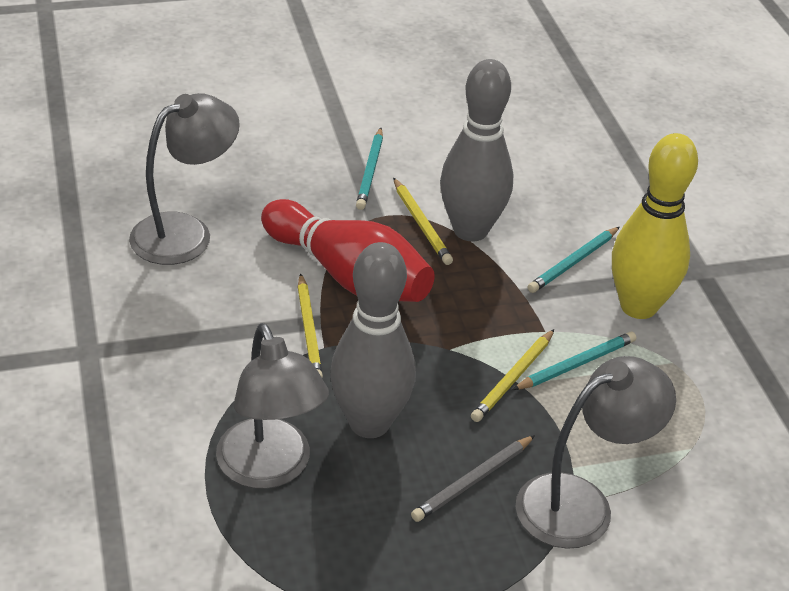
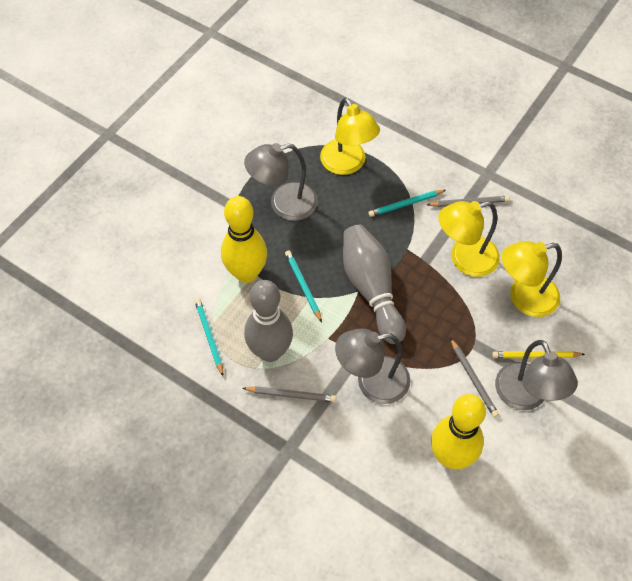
grey pencil: 1 -> 3
red bowling pin: 1 -> 0
yellow bowling pin: 1 -> 2
yellow lamp: 0 -> 3
yellow pencil: 3 -> 1

